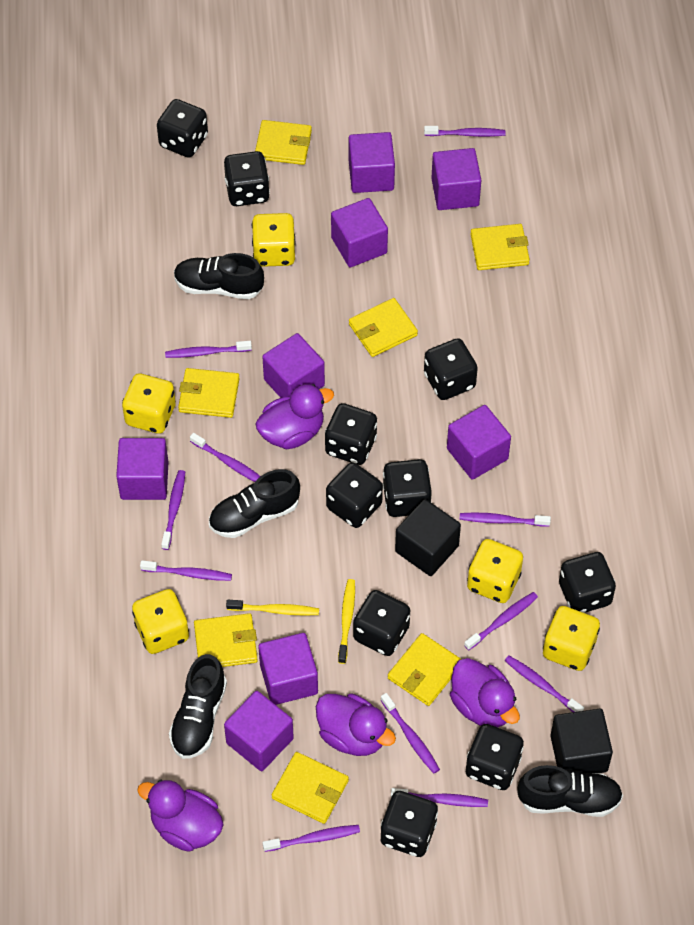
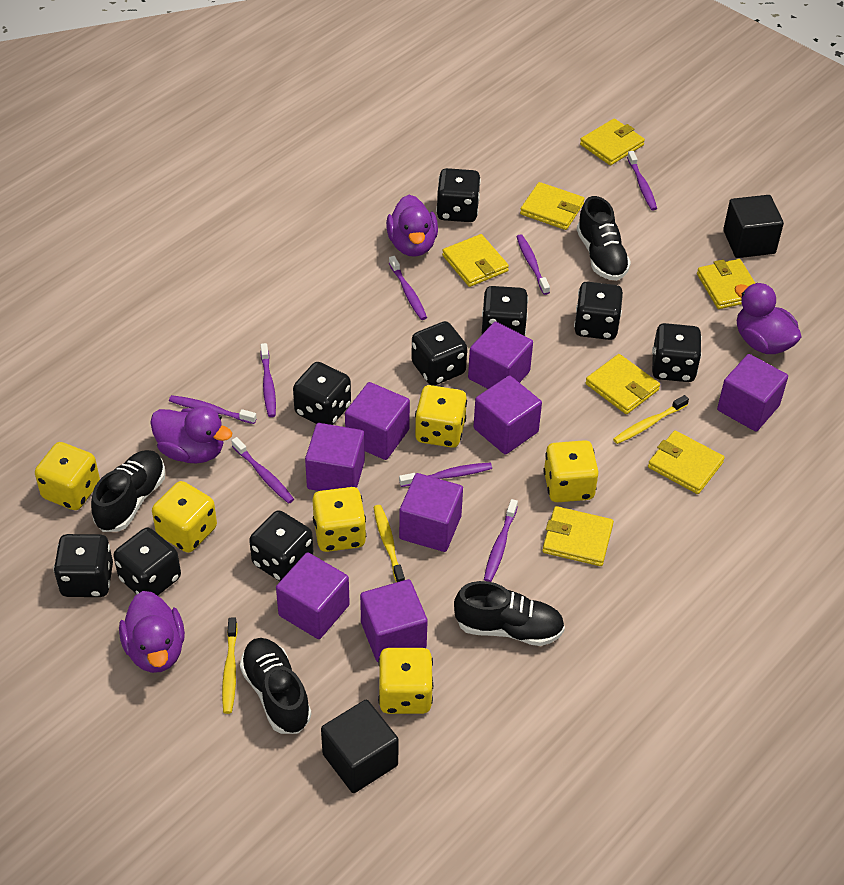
black dice: 10 -> 9
purple toothbrush: 11 -> 8
yellow dice: 5 -> 6
yellow toothbrush: 2 -> 3

